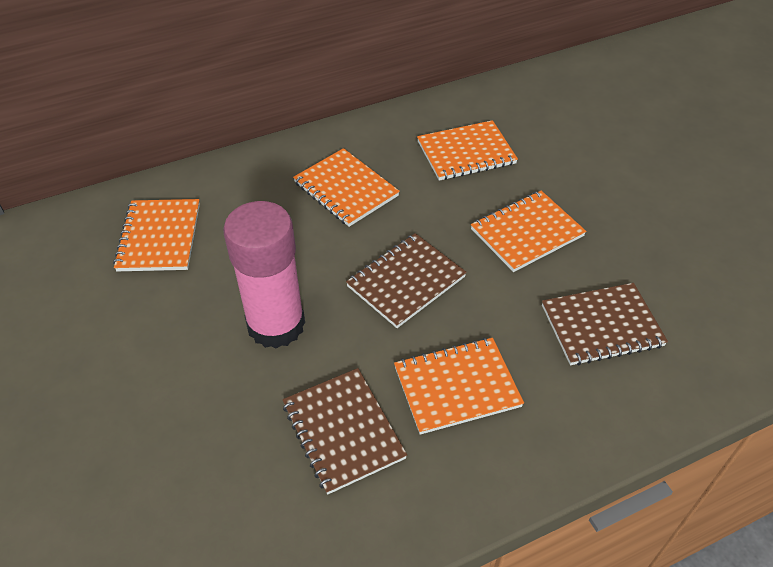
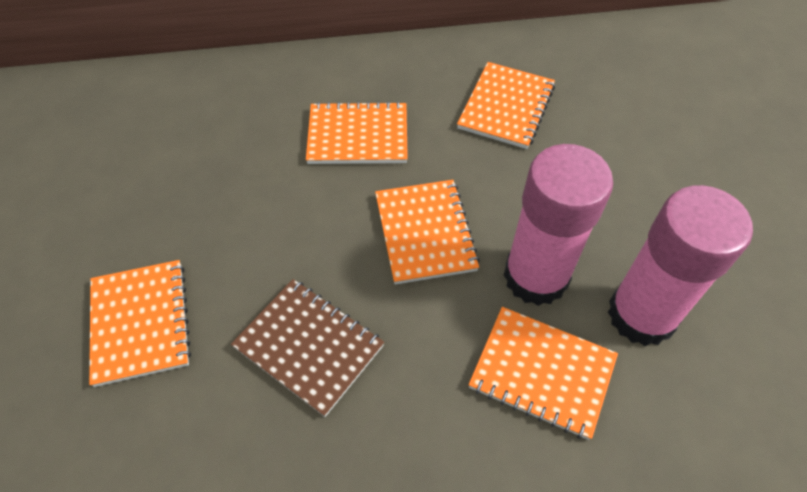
brown notebook: 3 -> 1
pink glue stick: 1 -> 2

